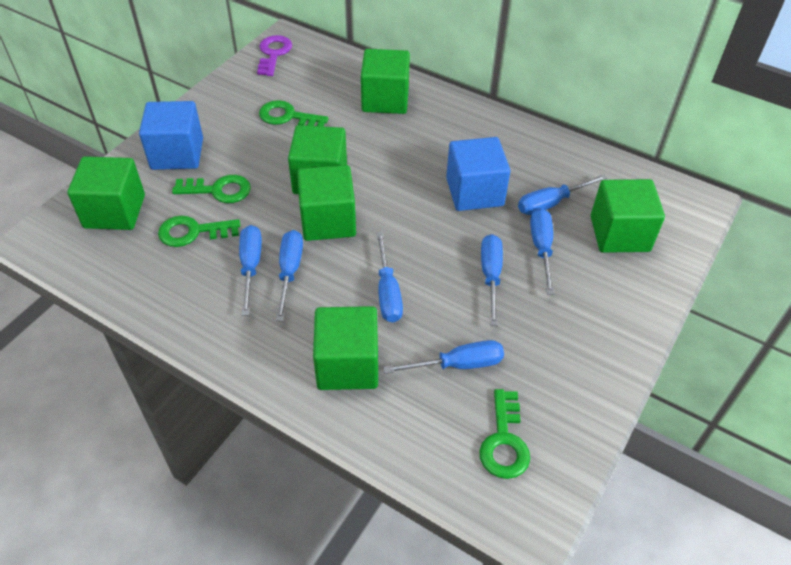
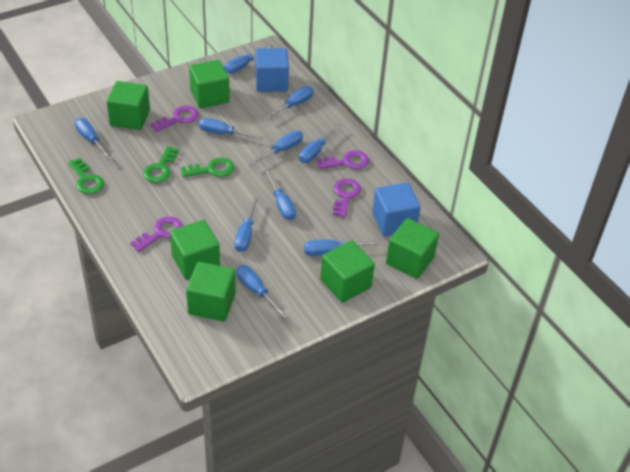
blue screwdriver: 7 -> 10
green key: 4 -> 3
purple key: 1 -> 4

